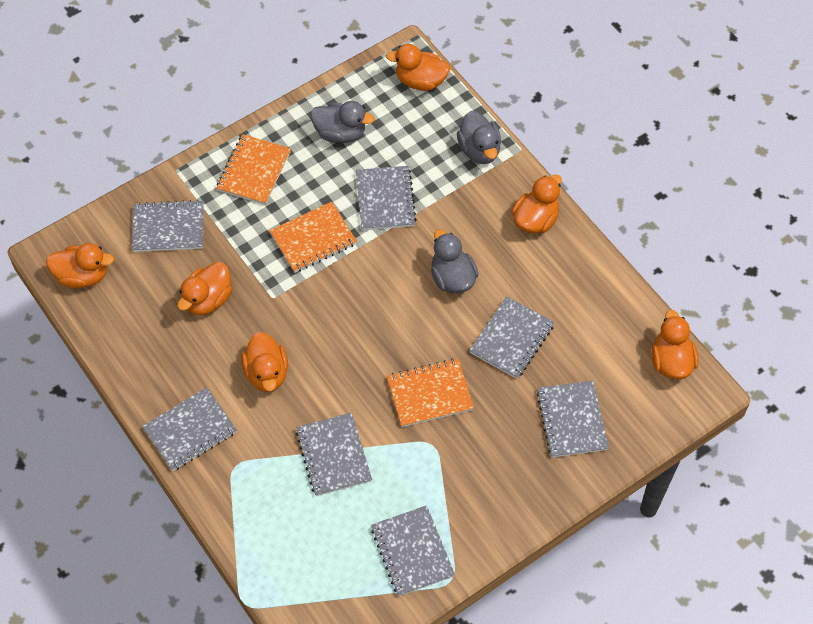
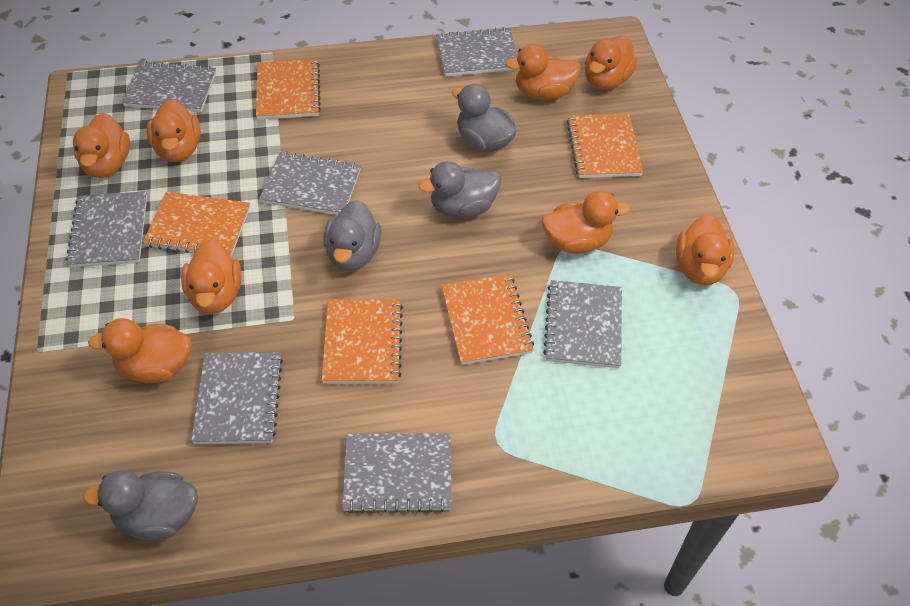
grey duck: 3 -> 4
orange duck: 6 -> 8
orange notebook: 3 -> 5

